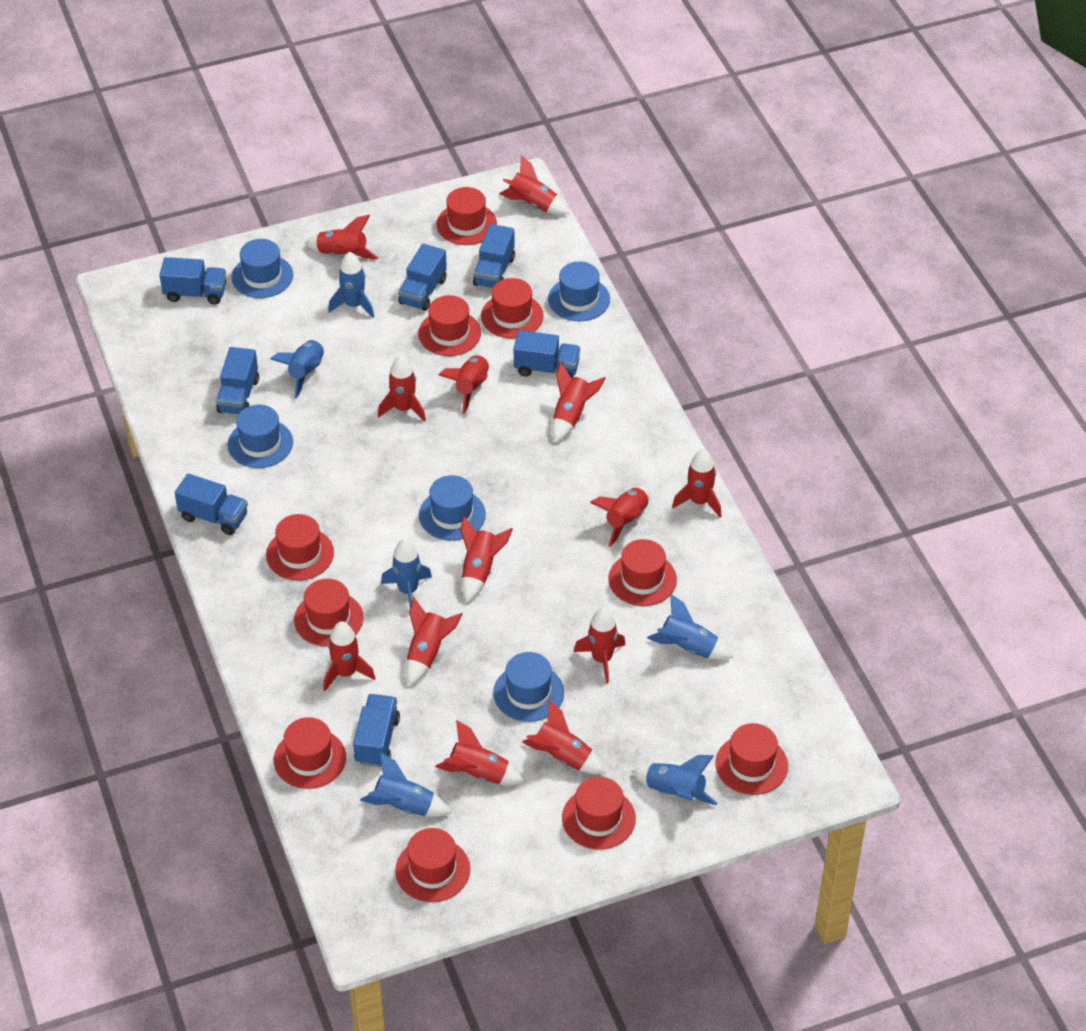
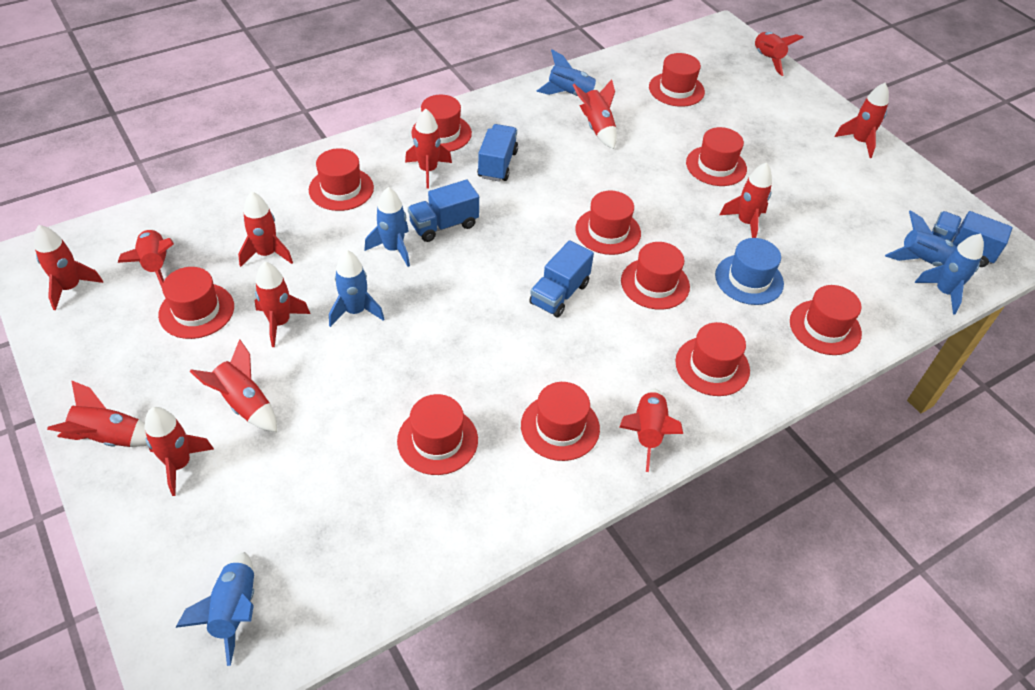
blue hat: 5 -> 1
blue truck: 7 -> 4
red hat: 10 -> 11

